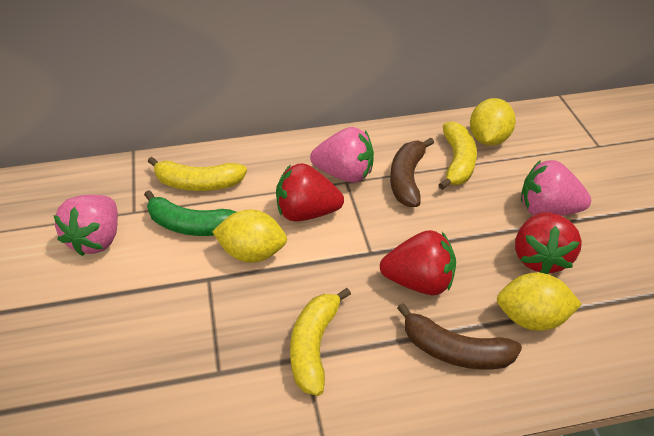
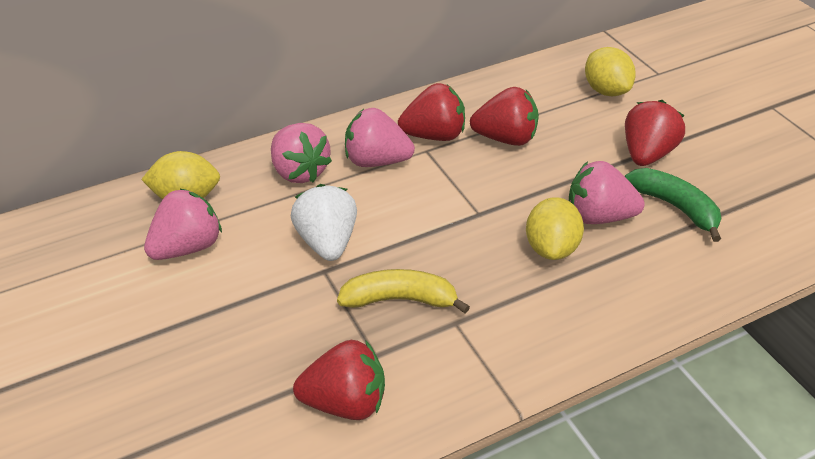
brown banana: 2 -> 0
pink strawberry: 3 -> 4
red strawberry: 3 -> 4
white strawberry: 0 -> 1
yellow banana: 3 -> 1

